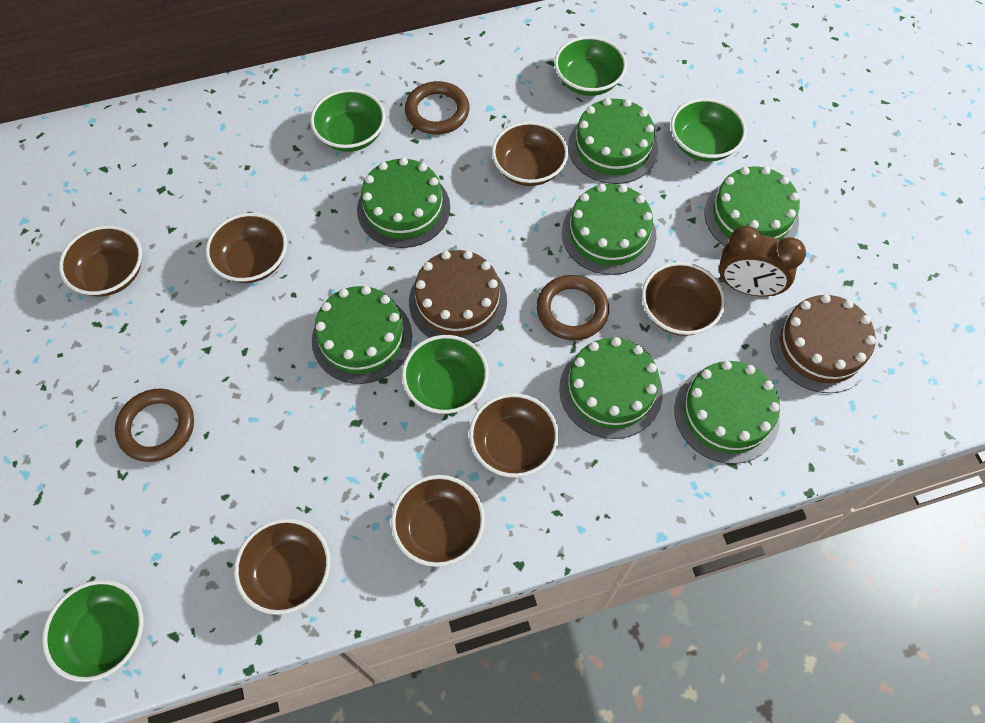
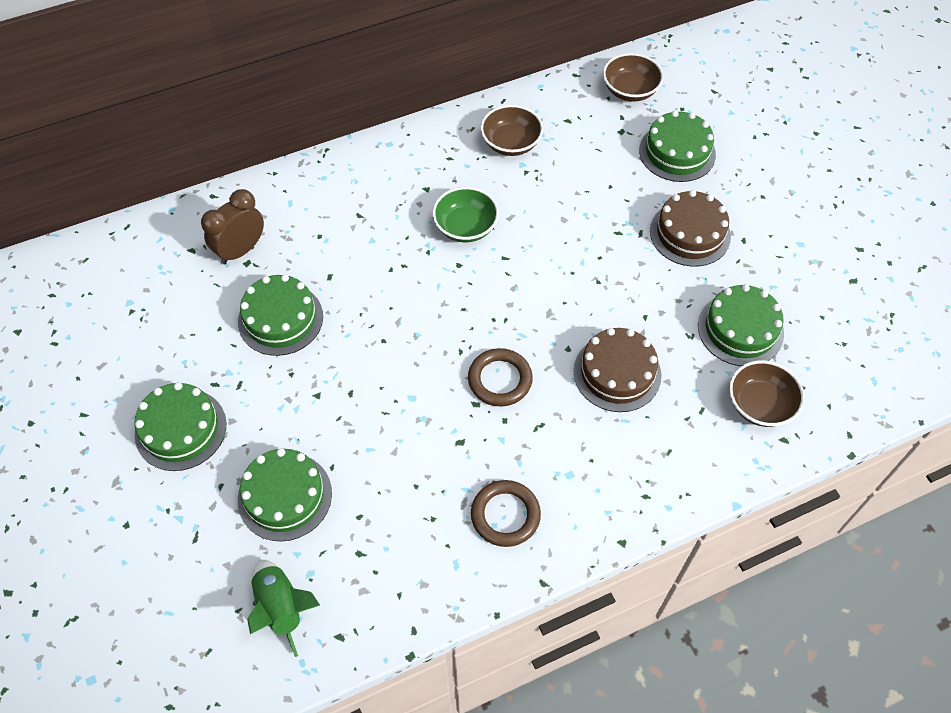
brown bowl: 7 -> 3
brown ring: 3 -> 2
green bowl: 5 -> 1
green cake: 7 -> 5
green rocket: 0 -> 1

